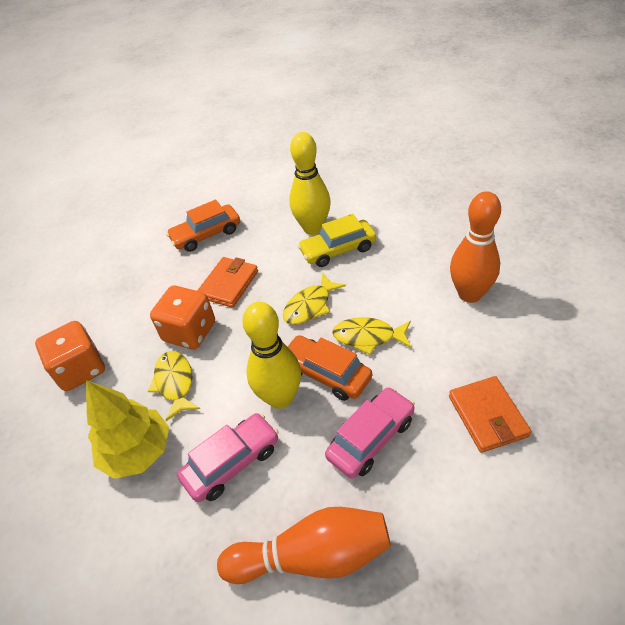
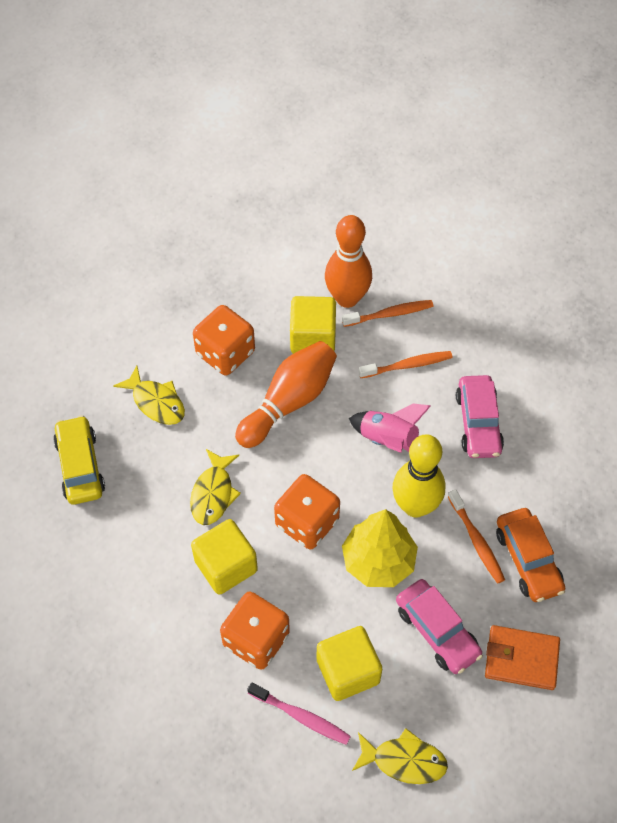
orange car: 2 -> 1
orange dice: 2 -> 3
orange toothbrush: 0 -> 3
orange wallet: 2 -> 1
pink rocket: 0 -> 1
pink toothbrush: 0 -> 1
yellow bowling pin: 2 -> 1
yellow cube: 0 -> 3

